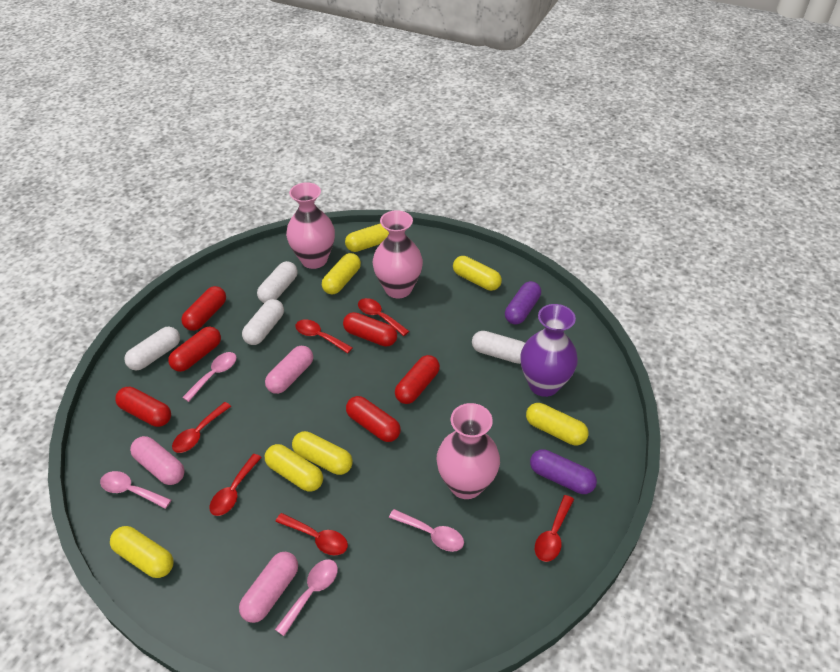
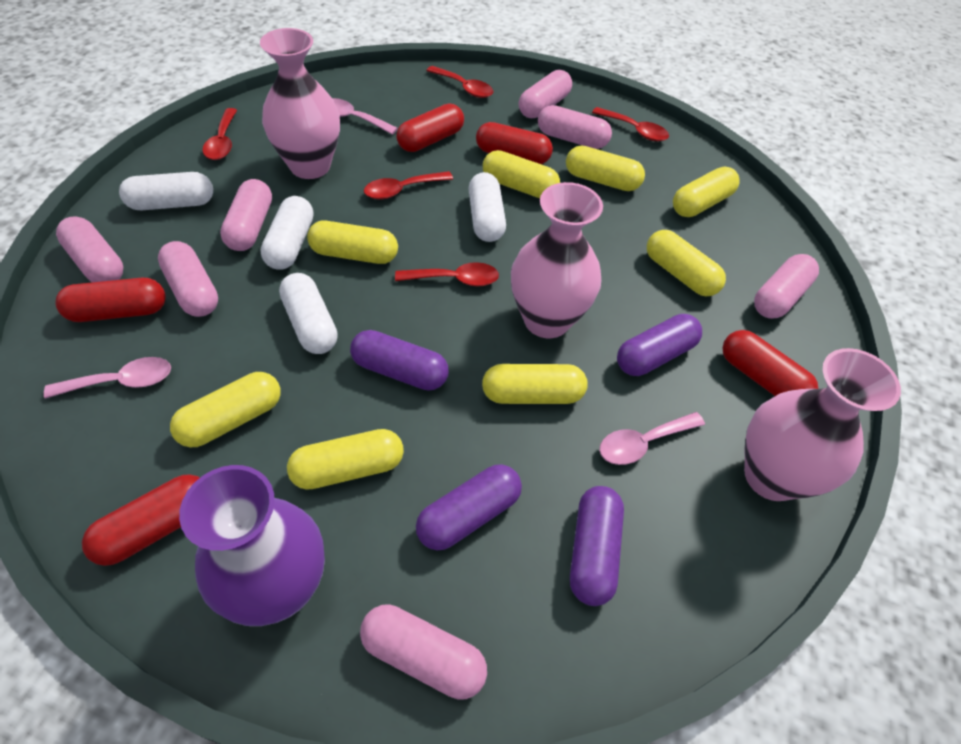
pink capsule: 3 -> 7
pink spoon: 4 -> 3
purple capsule: 2 -> 4
red capsule: 6 -> 5
red spoon: 6 -> 5
yellow capsule: 7 -> 8

